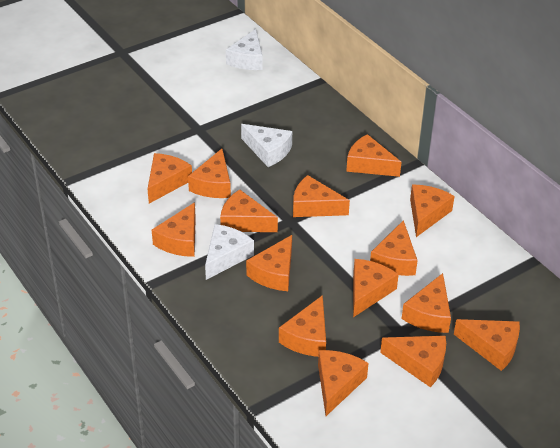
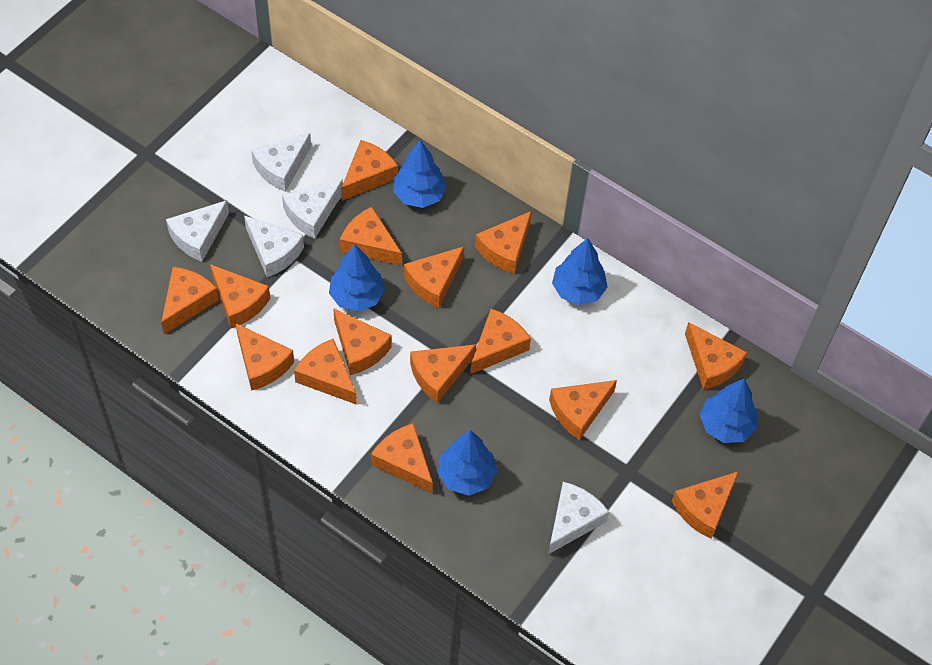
blue tree: 0 -> 5
white cheese: 3 -> 5

